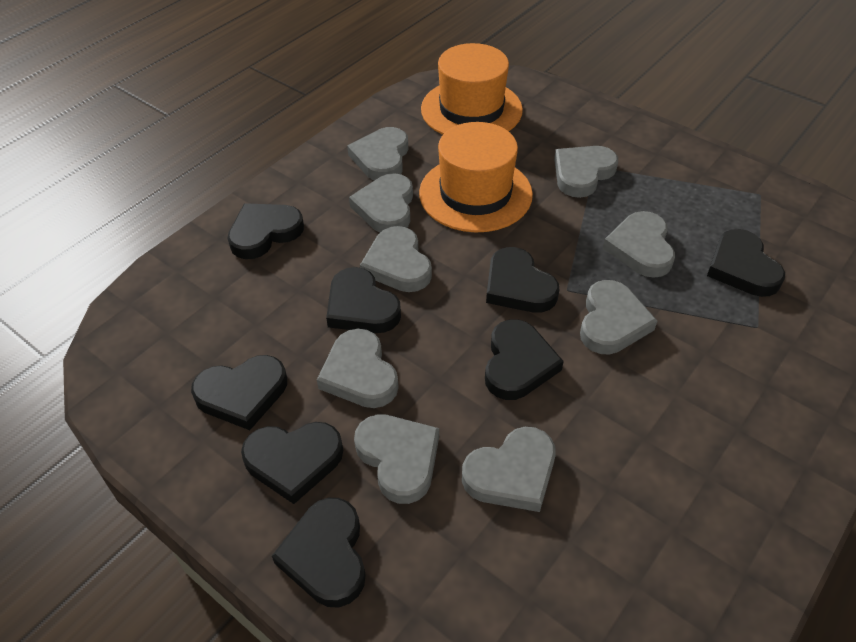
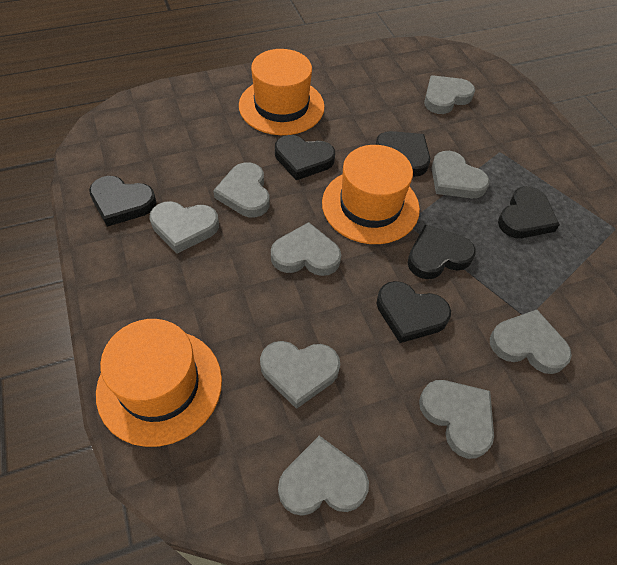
black heart: 8 -> 6
orange hat: 2 -> 3

